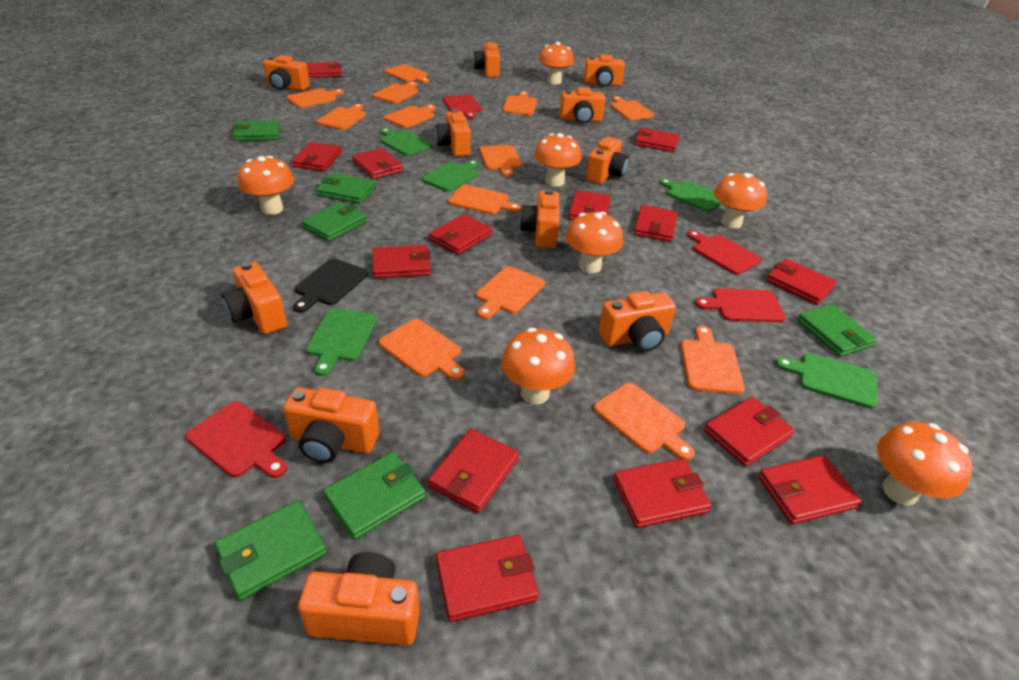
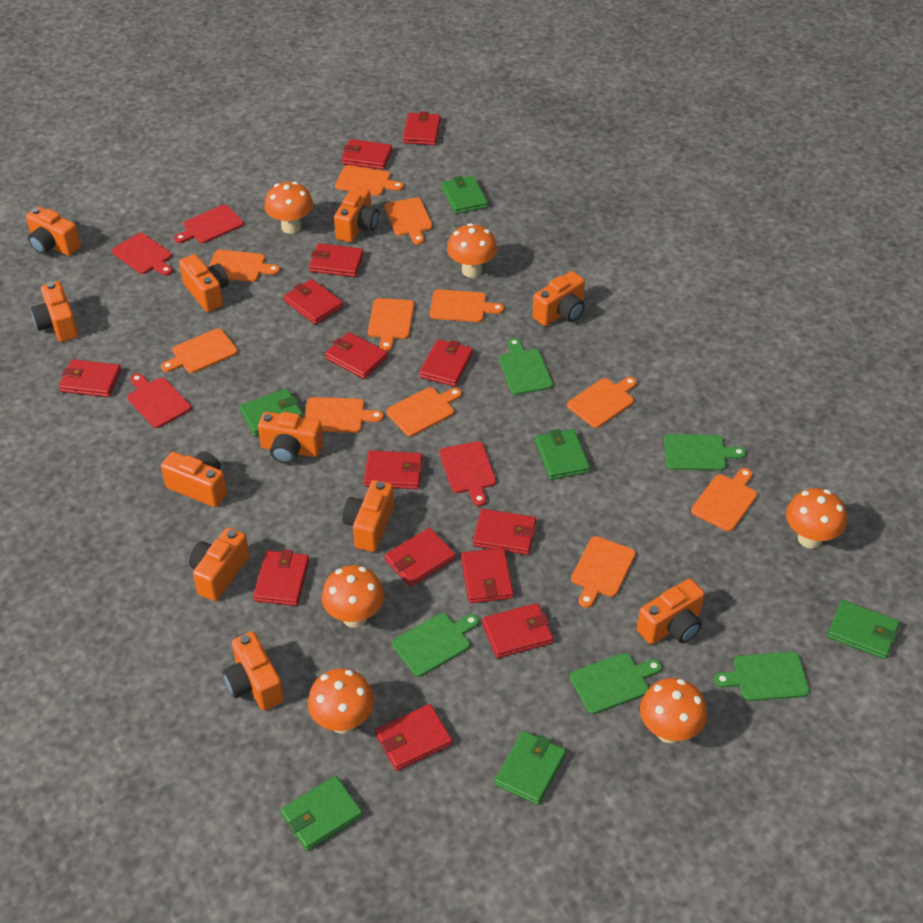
black cutting board: 1 -> 0
orange cutting board: 13 -> 11
orange mushroom: 7 -> 6

